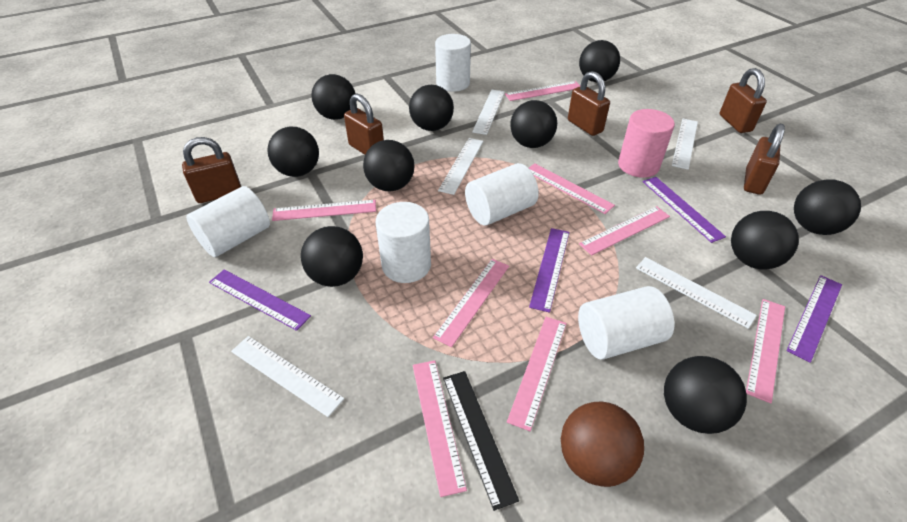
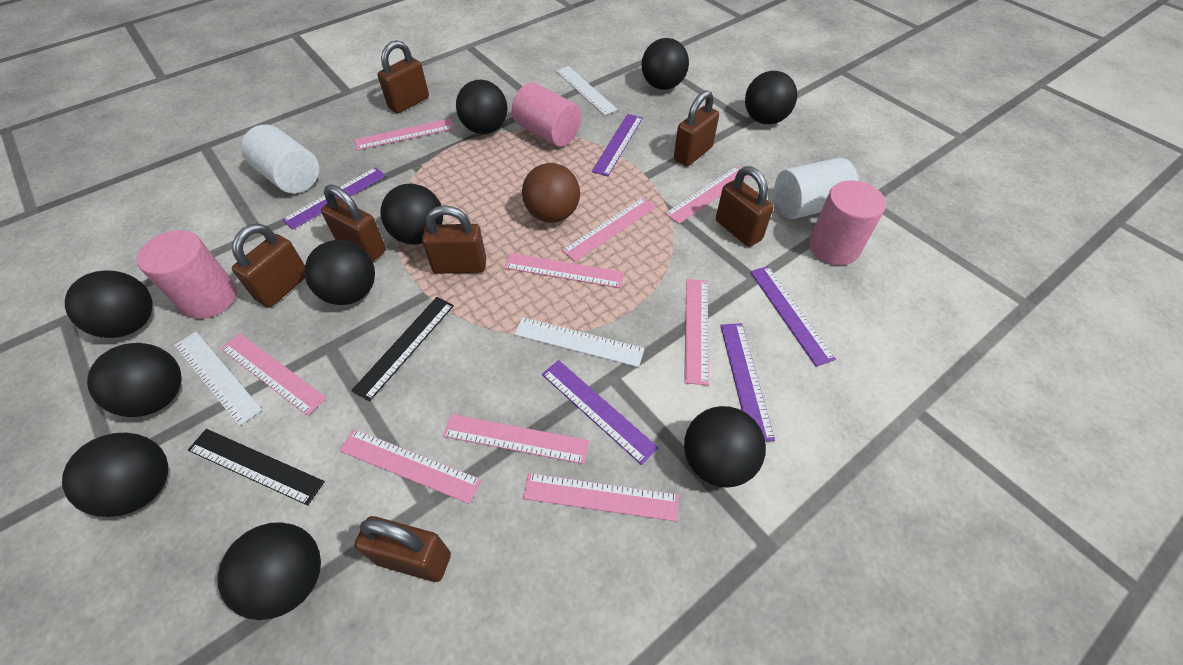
black ruler: 1 -> 2
brown padlock: 5 -> 7
pink cylinder: 1 -> 3
pink ruler: 8 -> 9
purple ruler: 4 -> 5
white cylinder: 5 -> 2
white ruler: 5 -> 3

